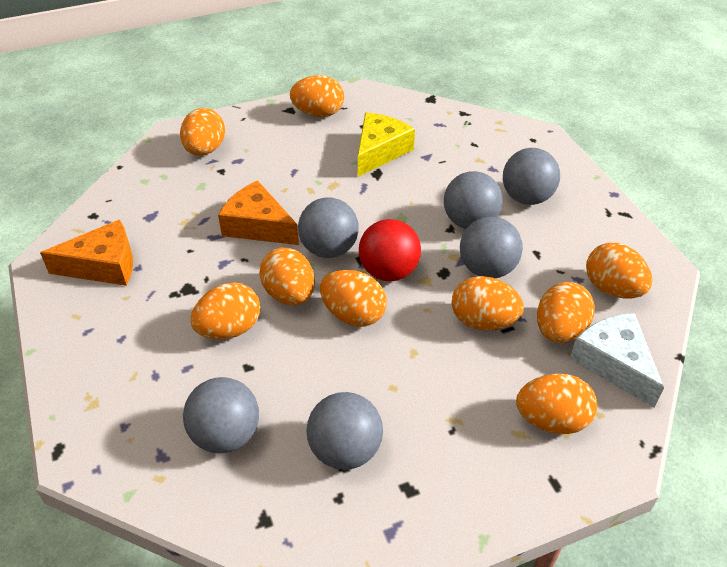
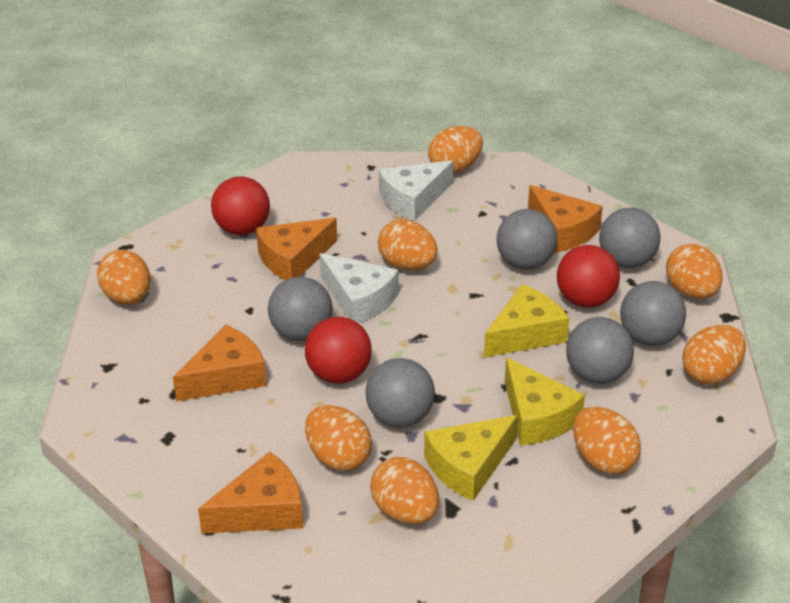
orange cheese: 2 -> 4
orange egg: 9 -> 8
red ball: 1 -> 3
white cheese: 1 -> 2
yellow cheese: 1 -> 3

